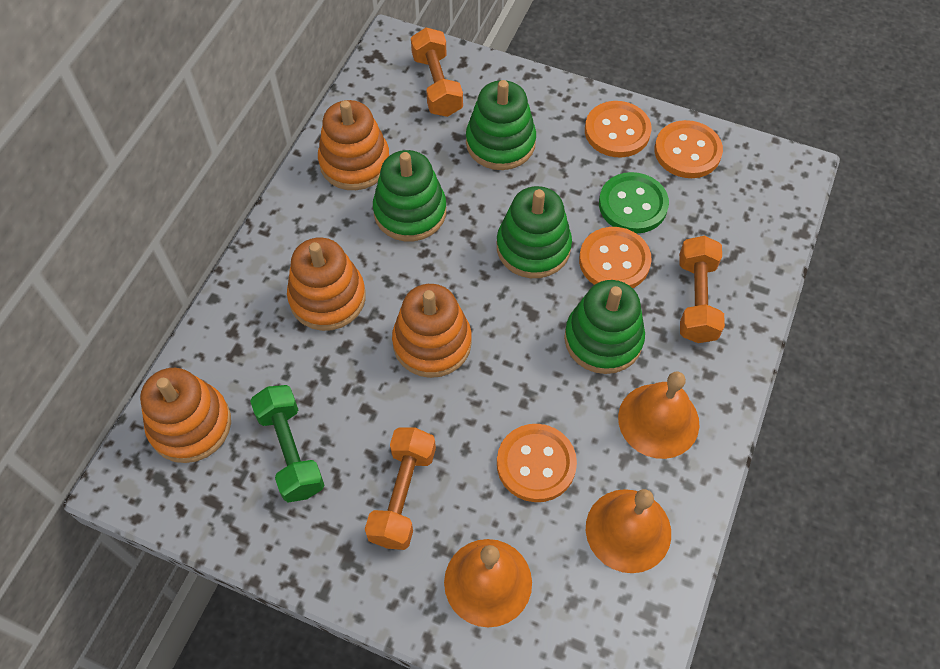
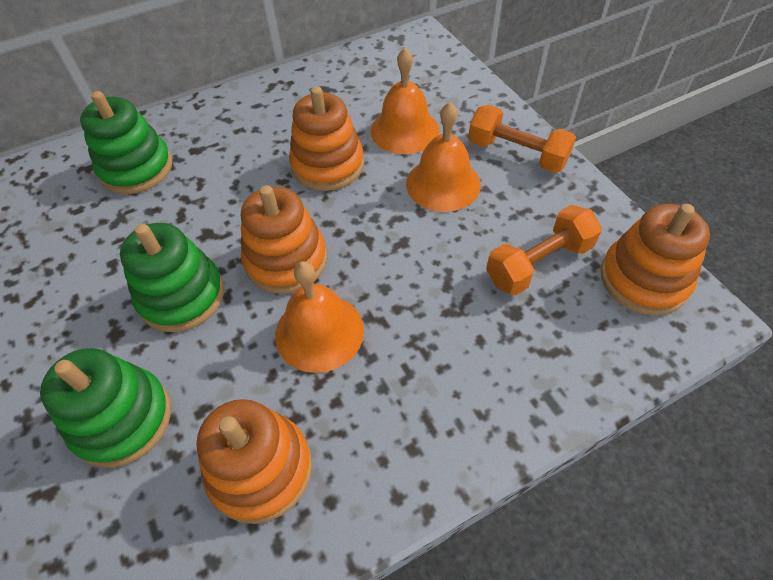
green button: 1 -> 0
green dumbbell: 1 -> 0
green stacking toy: 4 -> 3
orange button: 4 -> 0
orange dumbbell: 3 -> 2

